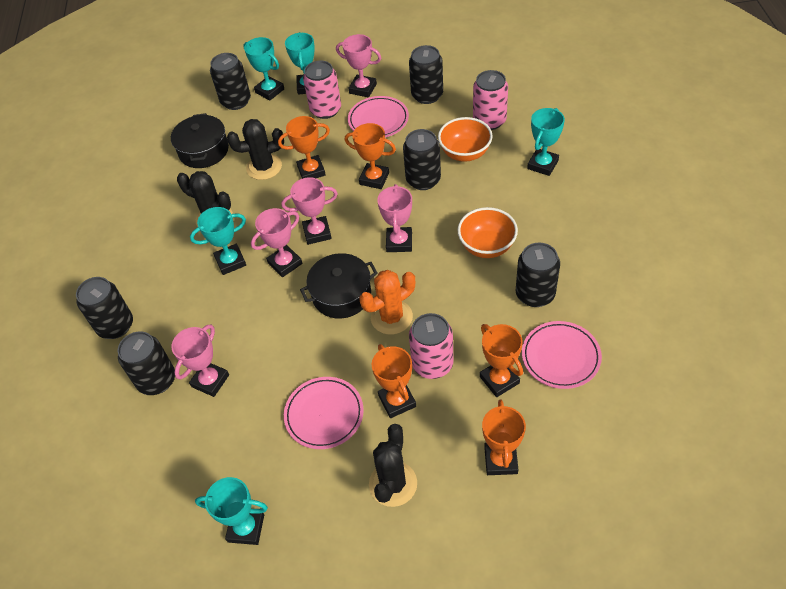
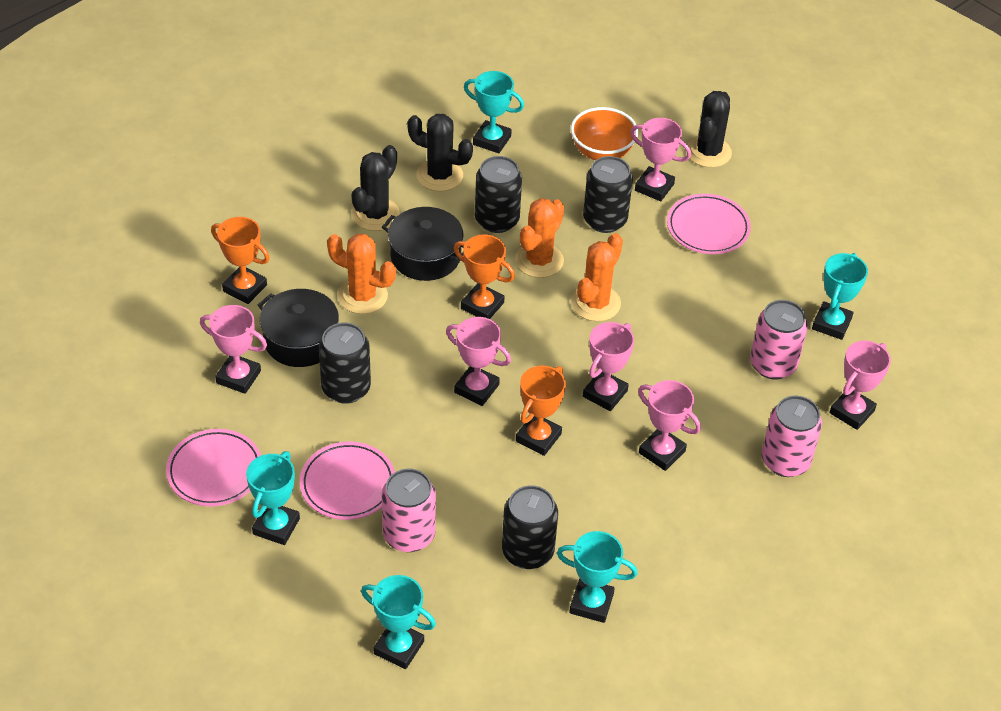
black can: 6 -> 4
orange bowl: 2 -> 1
orange cactus: 1 -> 3
orange trophy: 5 -> 3
pink trophy: 5 -> 6

